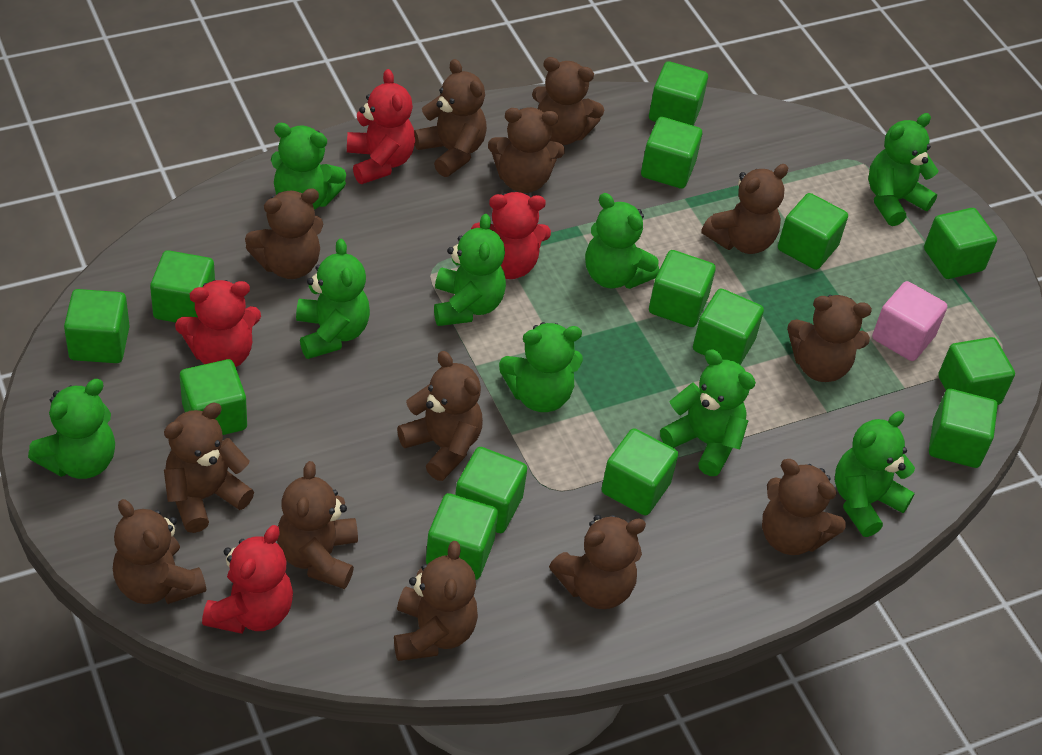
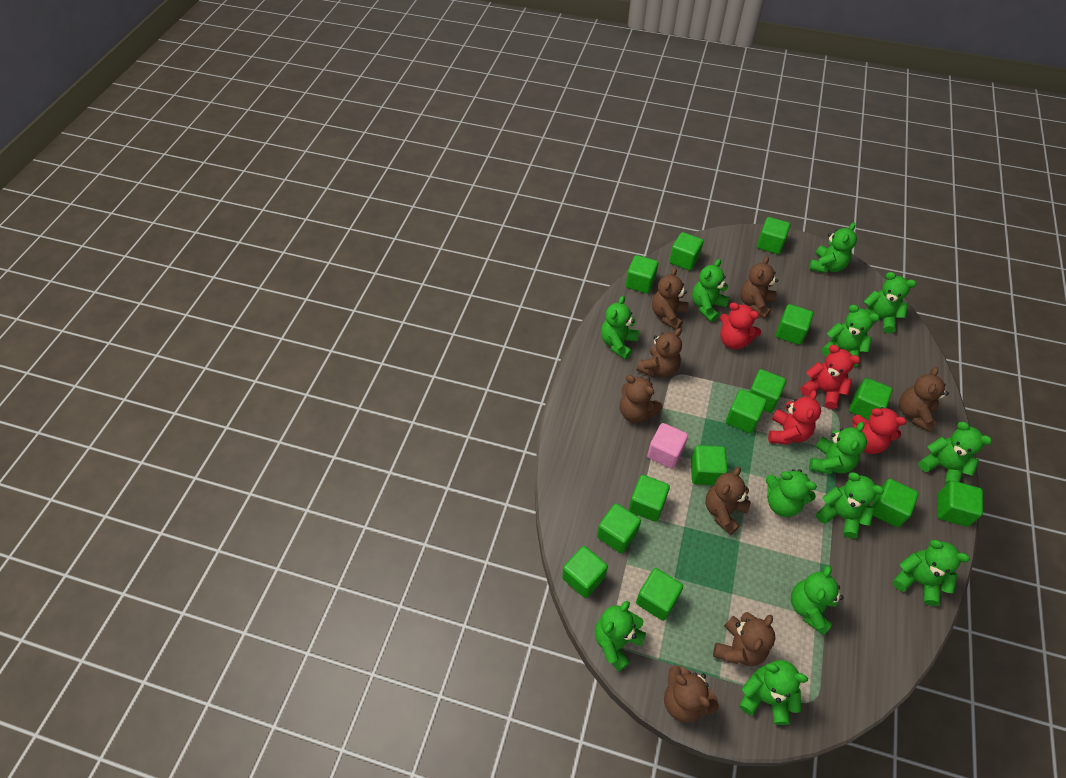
brown teddy bear: 13 -> 8
green teddy bear: 9 -> 13

